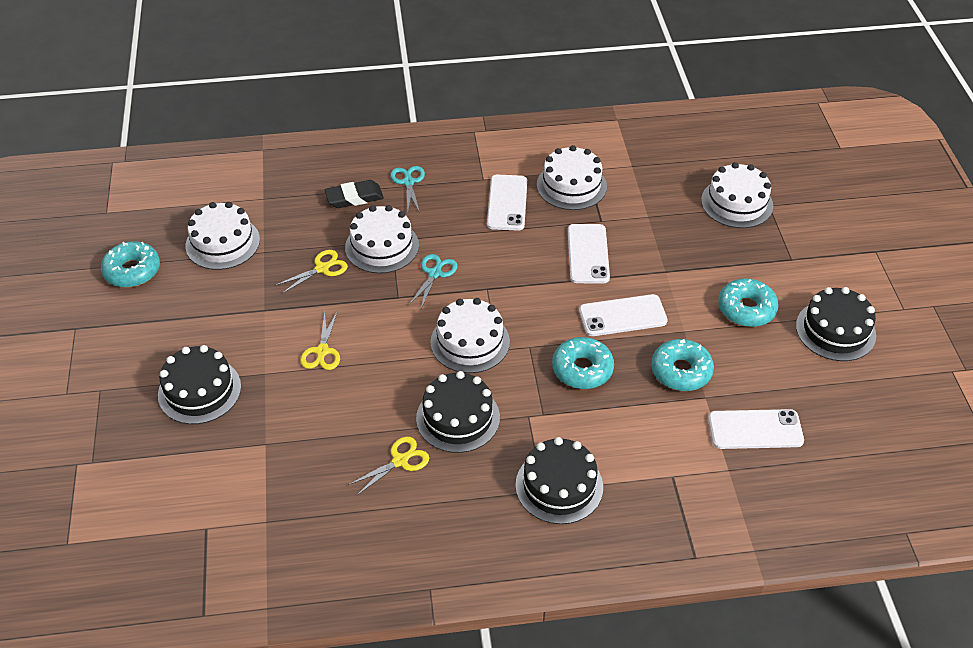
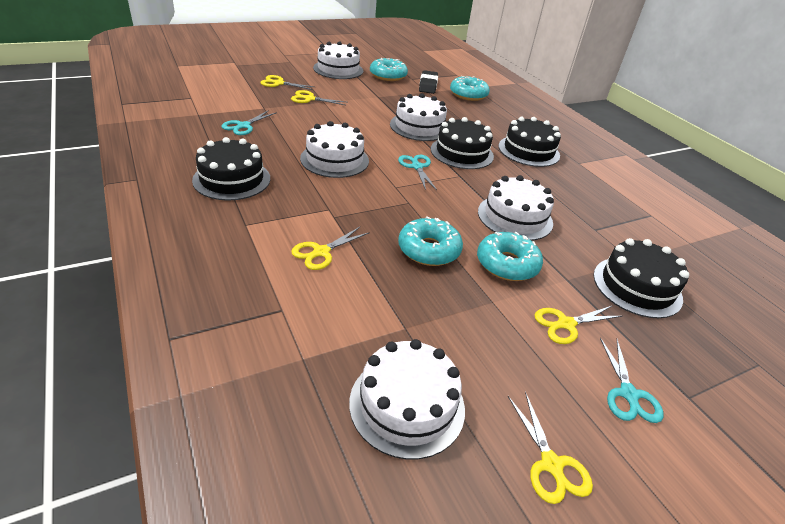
turquoise scissors: 2 -> 3
white phone: 4 -> 0
yellow scissors: 3 -> 5

